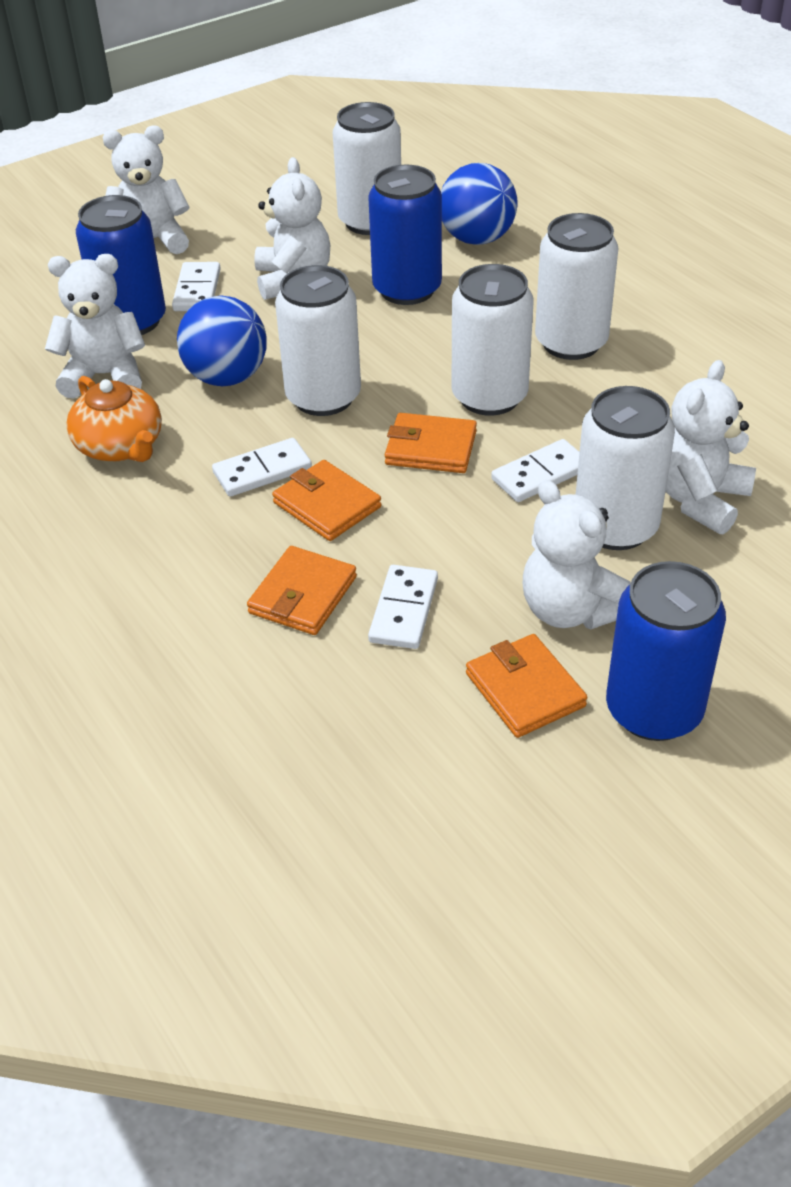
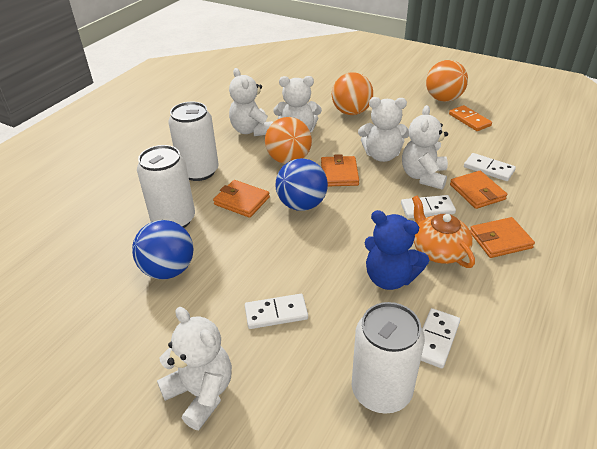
blue can: 3 -> 0
blue teddy bear: 0 -> 1
orange ball: 0 -> 3
orange domino: 0 -> 1
white can: 5 -> 3

